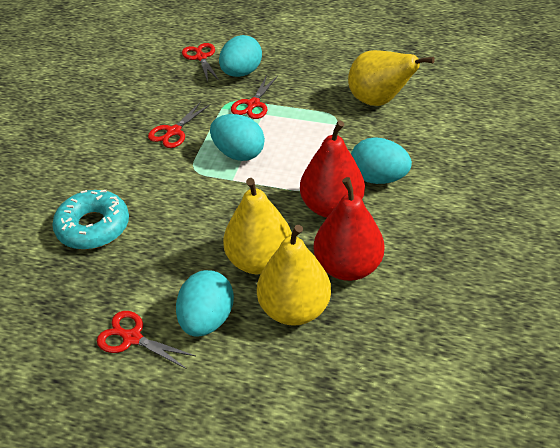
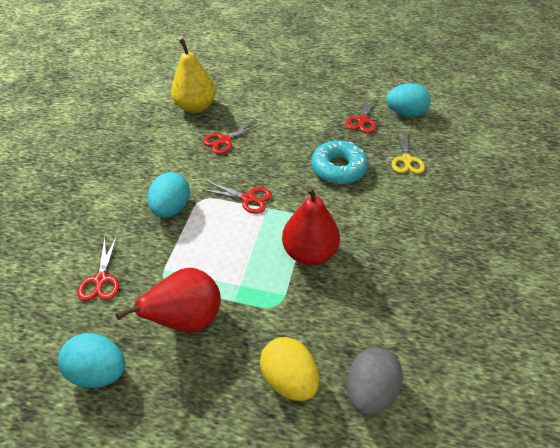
grey egg: 0 -> 1
turquoise egg: 4 -> 3
yellow egg: 0 -> 1
yellow pear: 3 -> 1
yellow scissors: 0 -> 1

